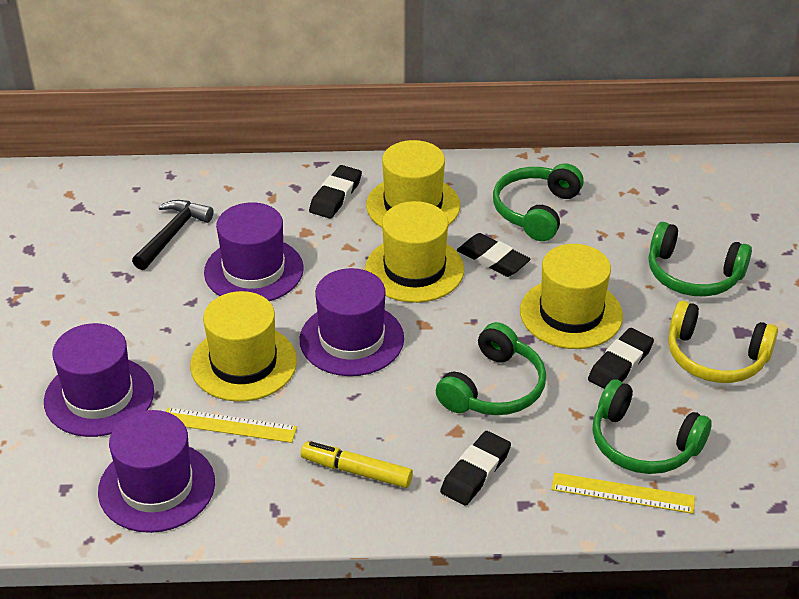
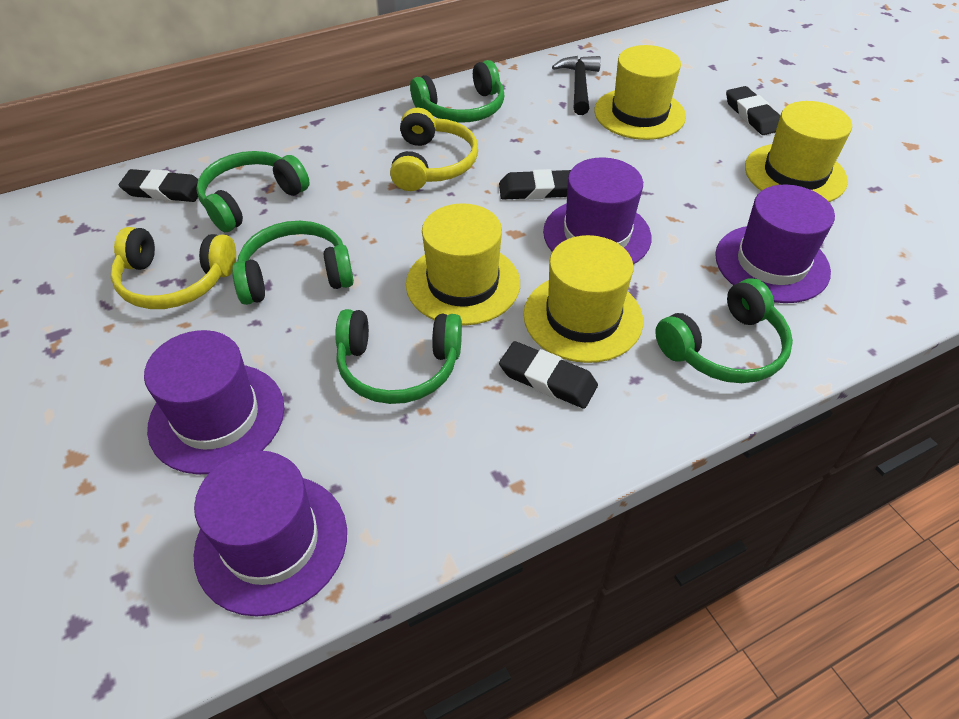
green headphones: 4 -> 5
yellow headphones: 1 -> 2
yellow marker: 1 -> 0
yellow ruler: 2 -> 0

